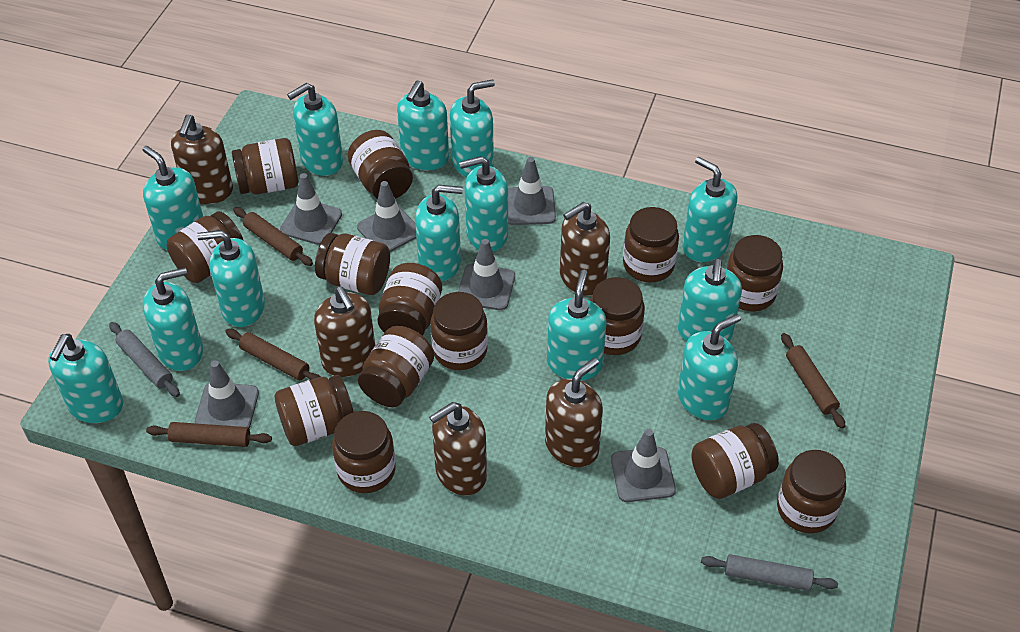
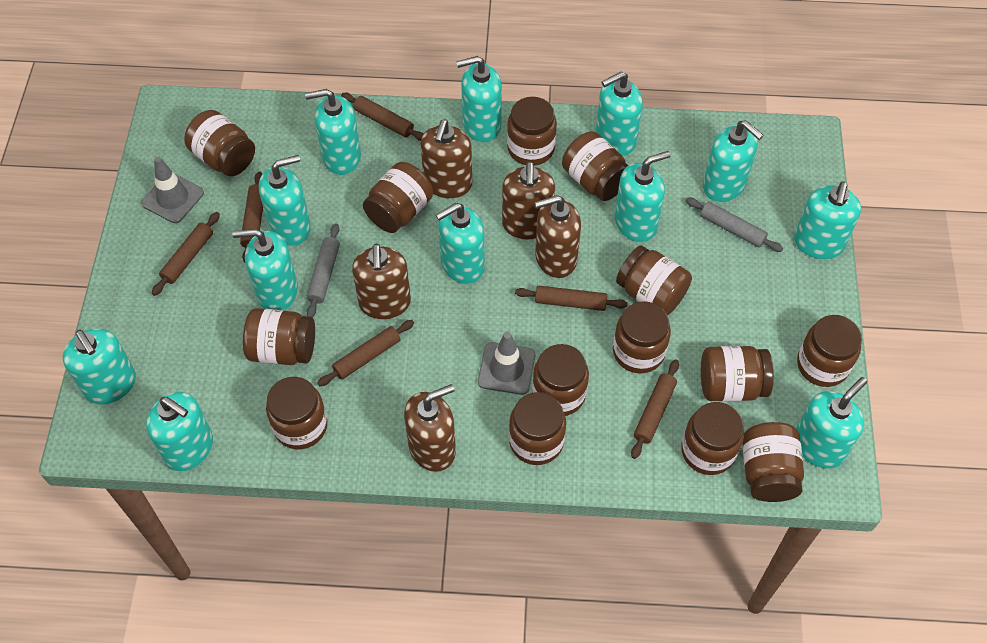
brown rolling pin: 4 -> 6
grey traffic cone: 6 -> 2
turquoise soap dispenser: 13 -> 12

